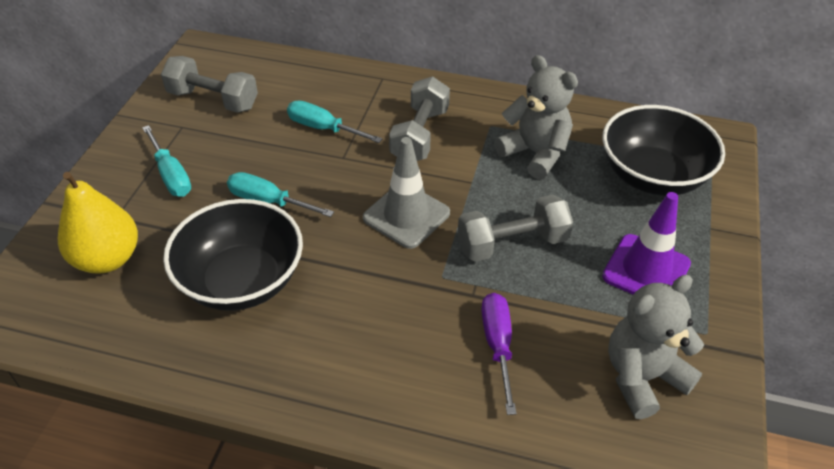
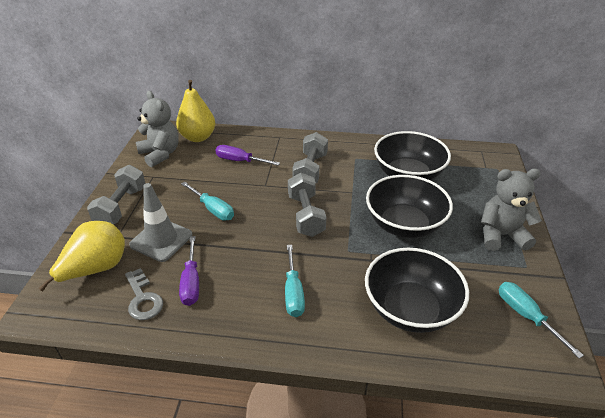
black bowl: 2 -> 3
grey key: 0 -> 1
purple screwdriver: 1 -> 2
purple traffic cone: 1 -> 0
yellow pear: 1 -> 2

